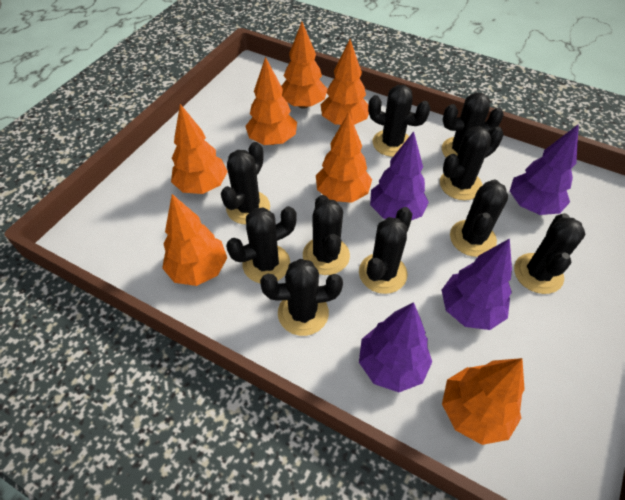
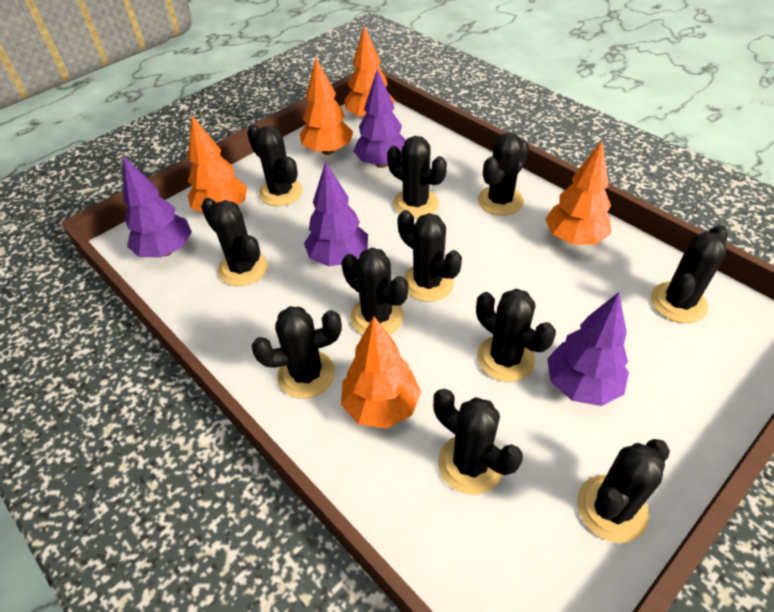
black cactus: 10 -> 11
orange tree: 7 -> 5

